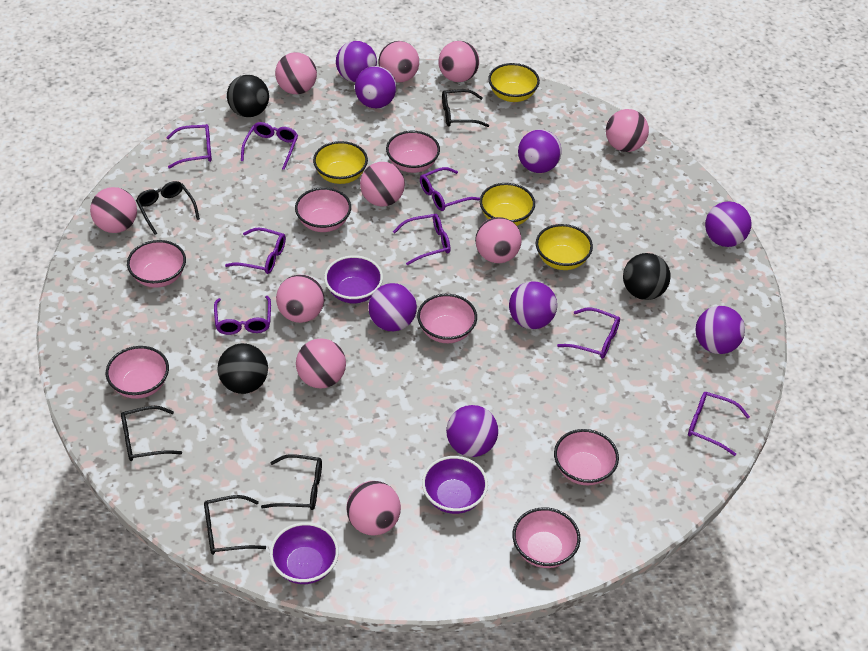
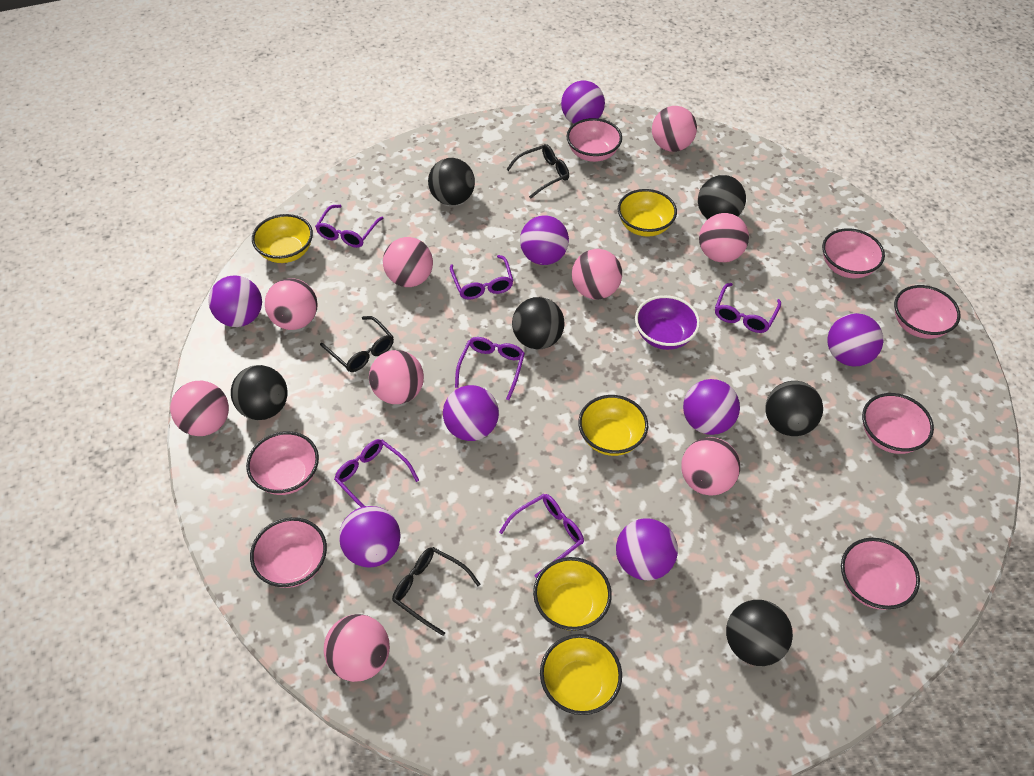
black ball: 3 -> 6
black glasses: 5 -> 3
pink ball: 10 -> 9
purple bowl: 3 -> 1
purple glasses: 8 -> 6
yellow bowl: 4 -> 5

